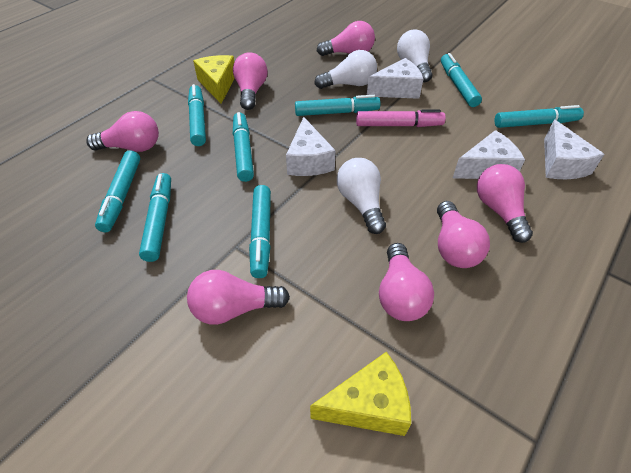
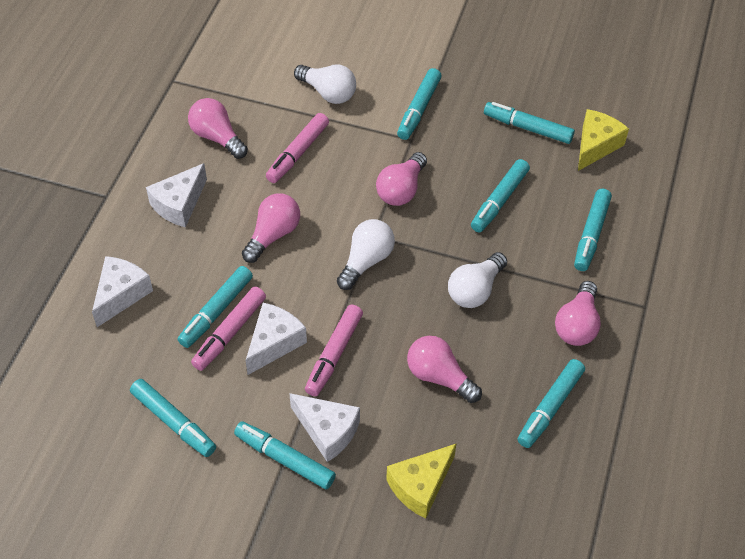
pink light bulb: 7 -> 5
pink marker: 1 -> 3

